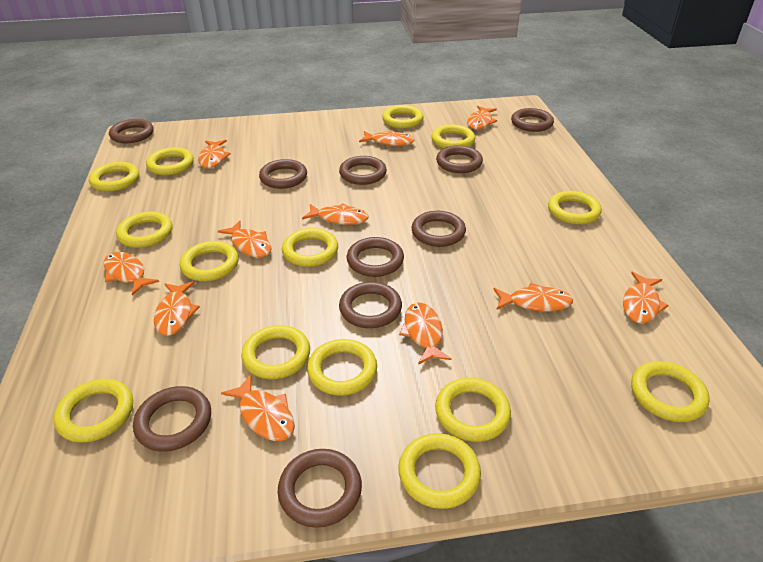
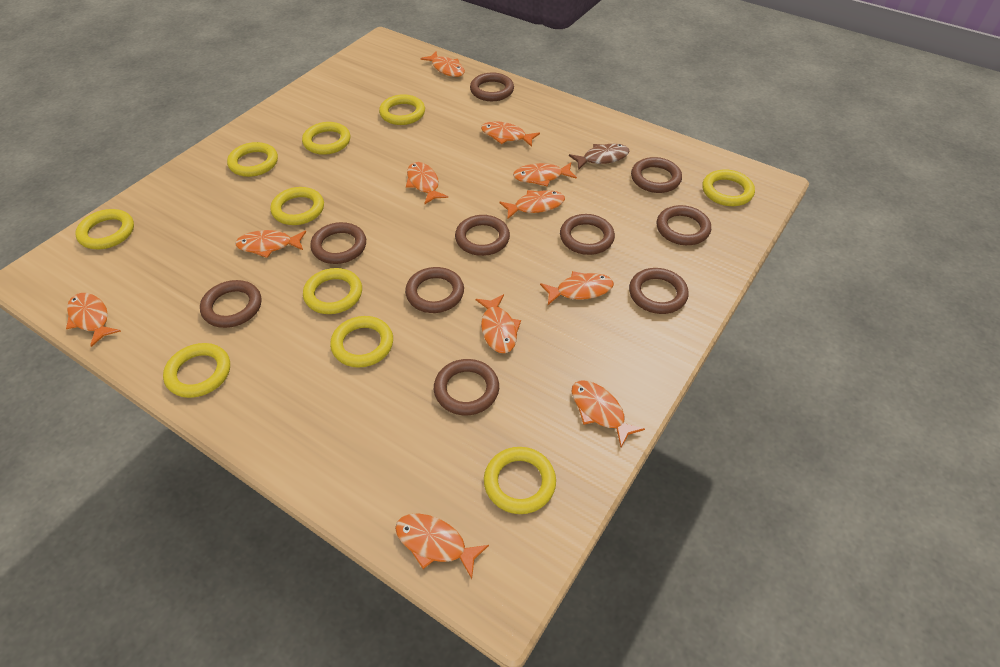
brown fish: 0 -> 1
yellow ring: 14 -> 10

